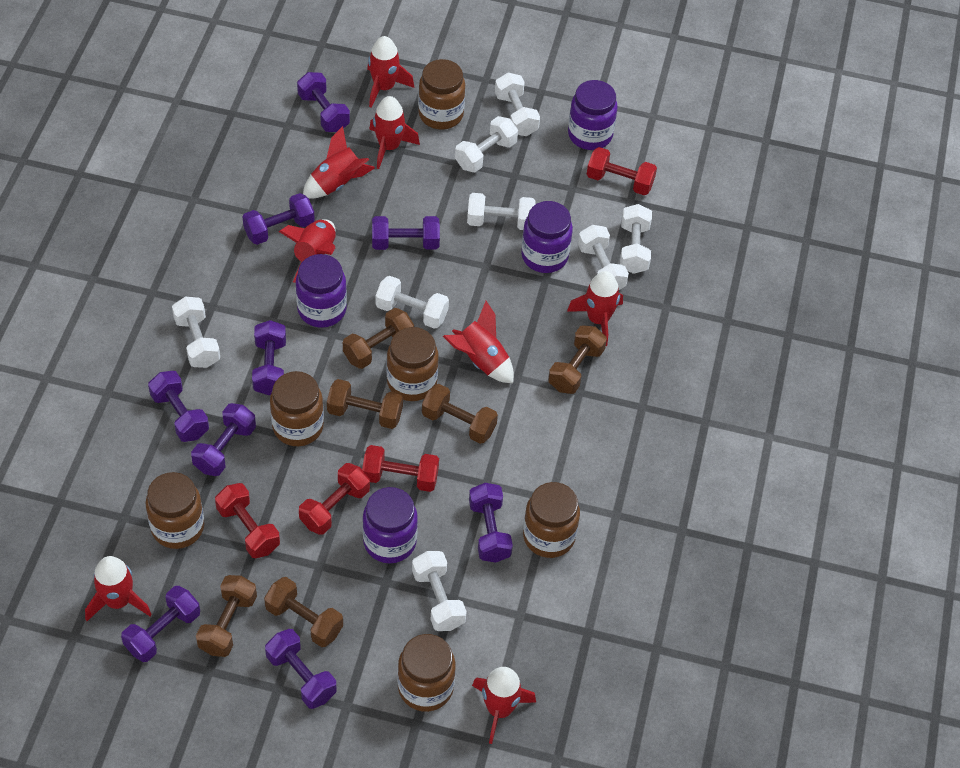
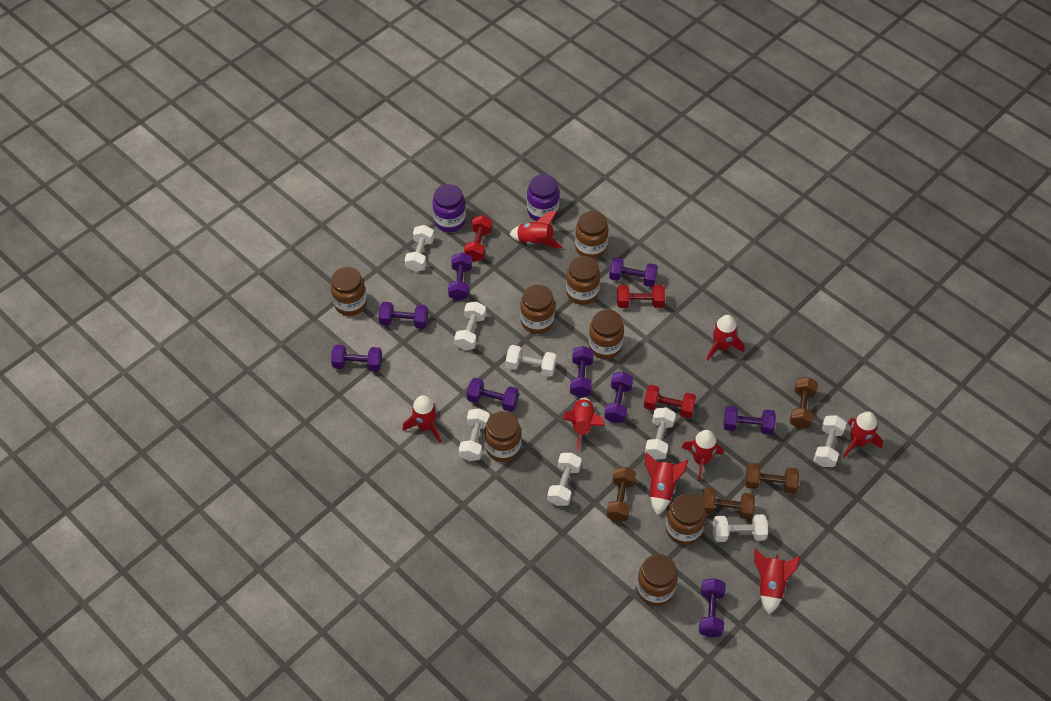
brown dumbbell: 6 -> 4
brown jar: 6 -> 8
purple jar: 4 -> 2
red dumbbell: 4 -> 3

